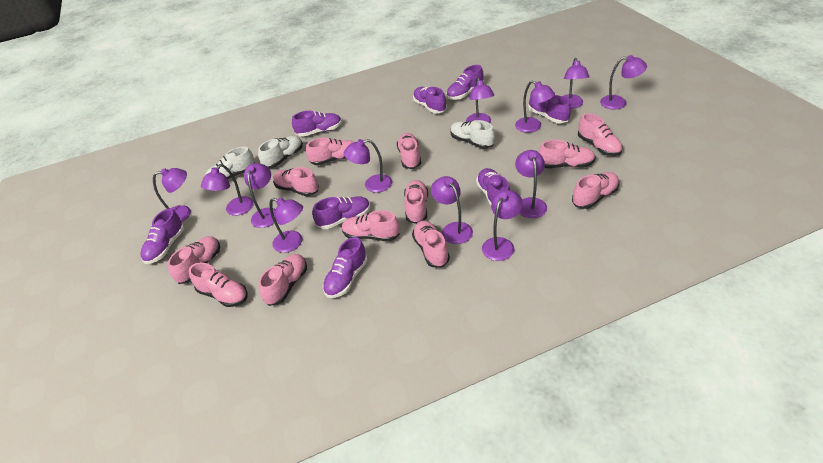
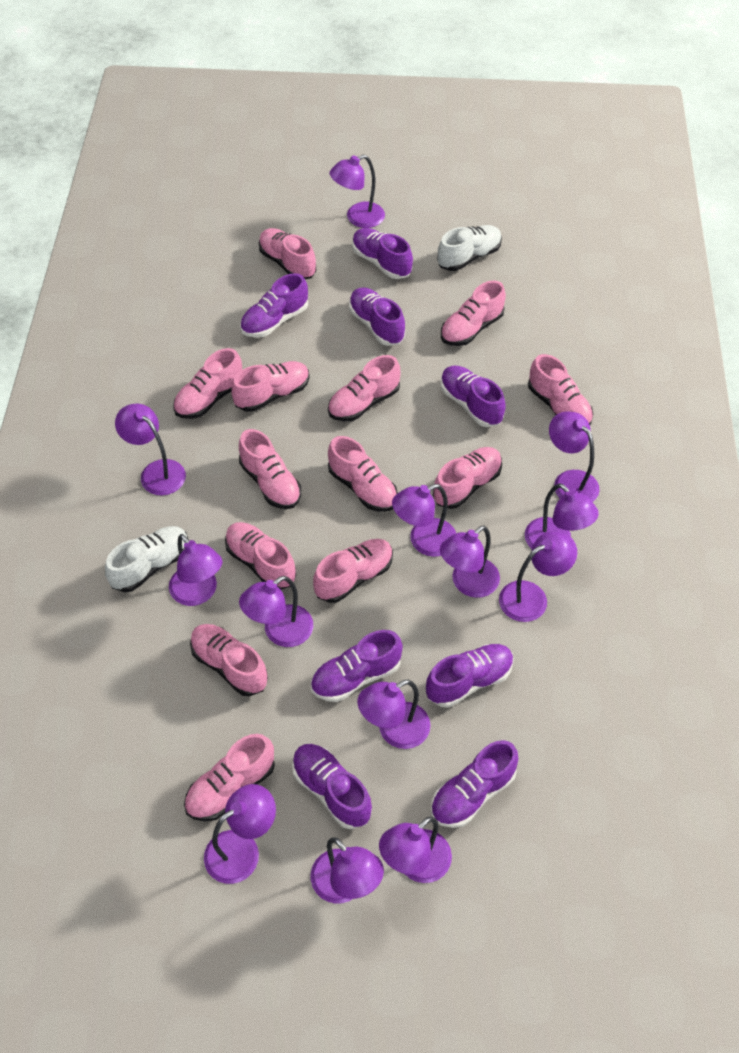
pink shoe: 12 -> 13
purple lamp: 12 -> 13
white shoe: 3 -> 2

